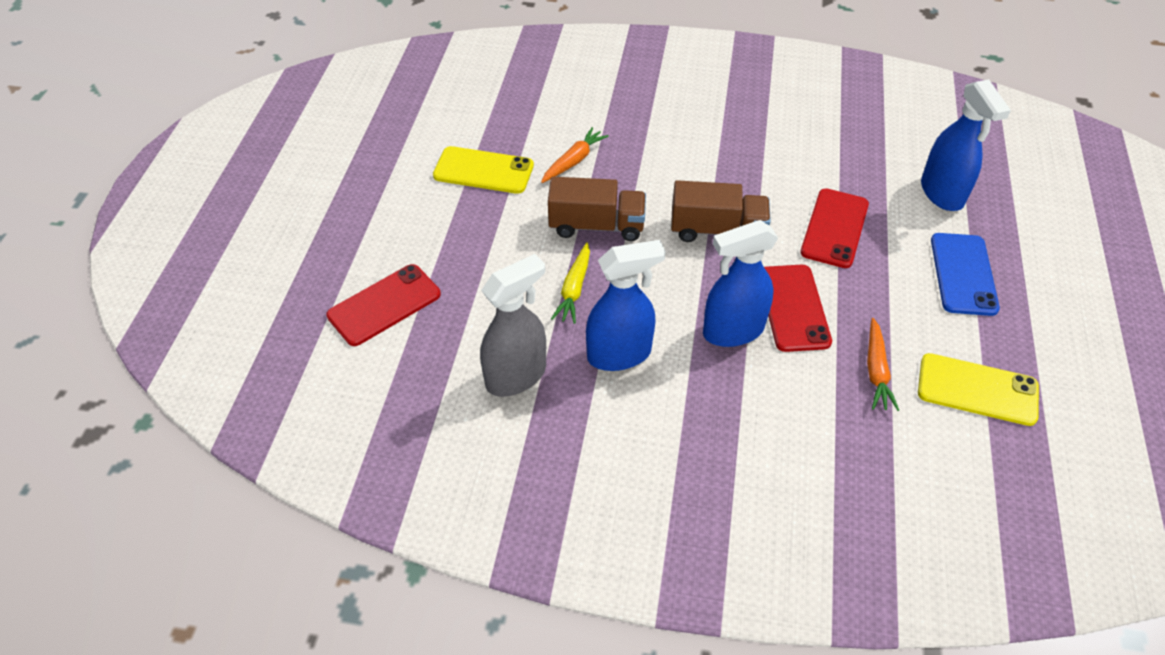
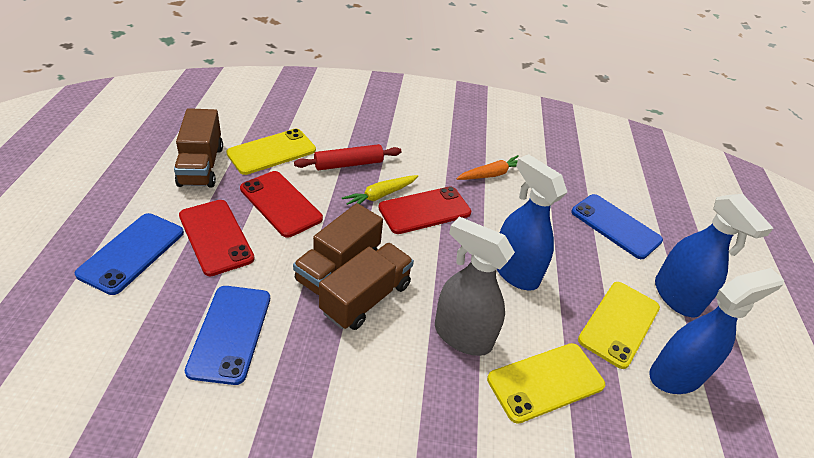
blue phone: 1 -> 3
brown truck: 2 -> 3
orange carrot: 2 -> 1
red rolling pin: 0 -> 1
yellow phone: 2 -> 3

